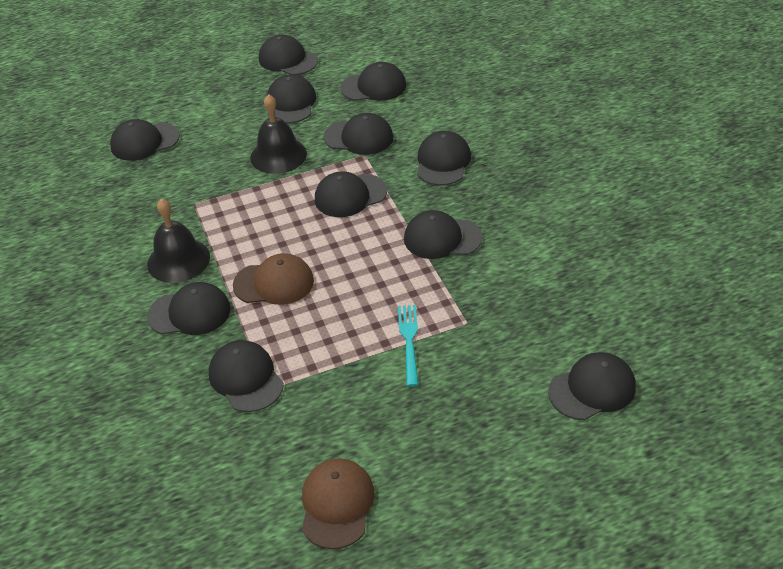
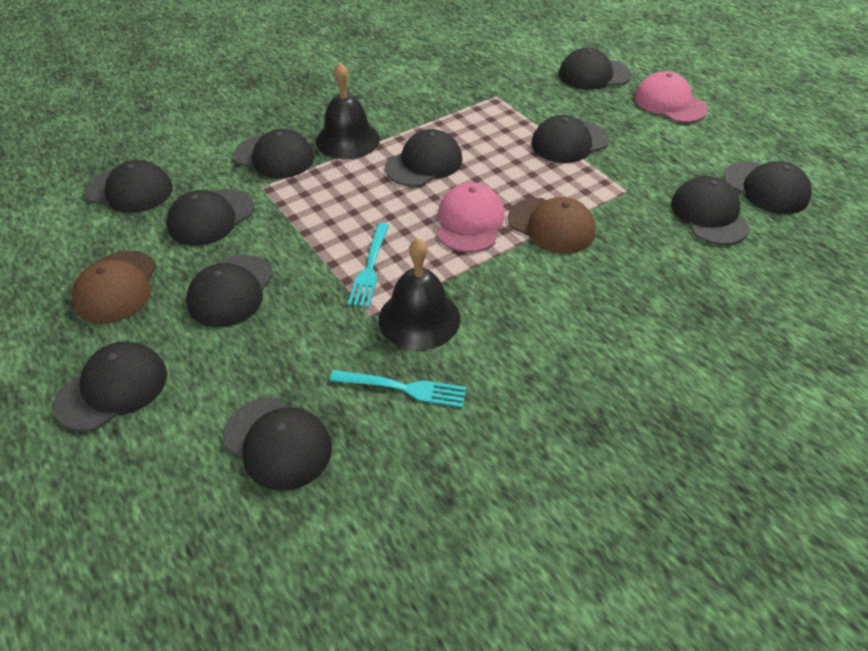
pink cap: 0 -> 2
turquoise fork: 1 -> 2

